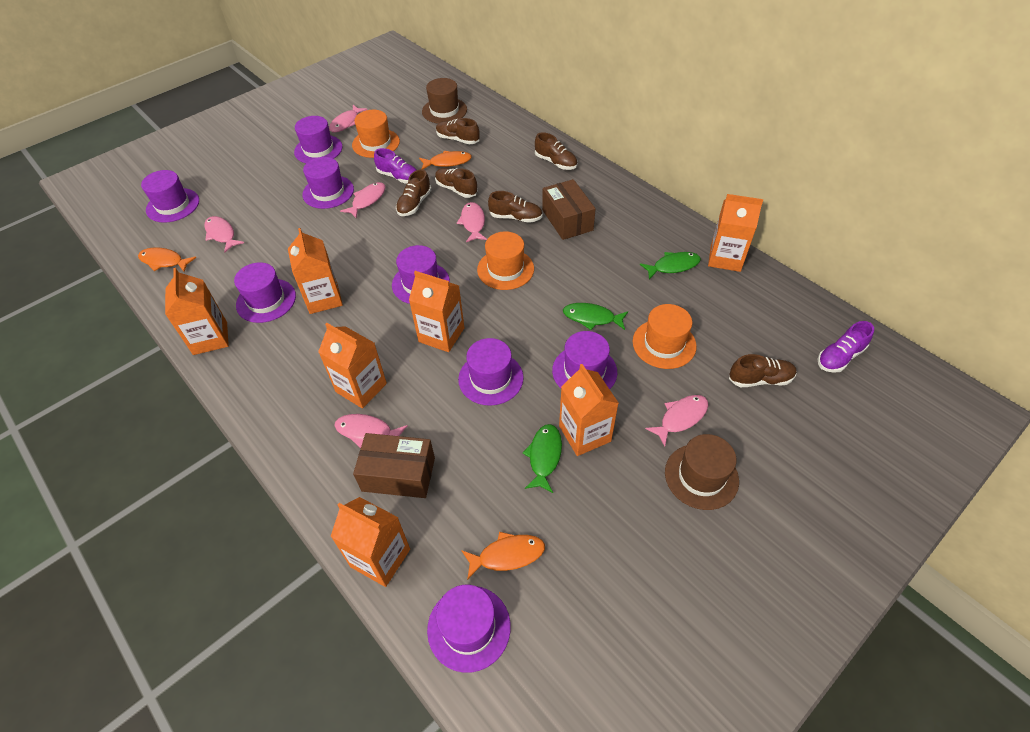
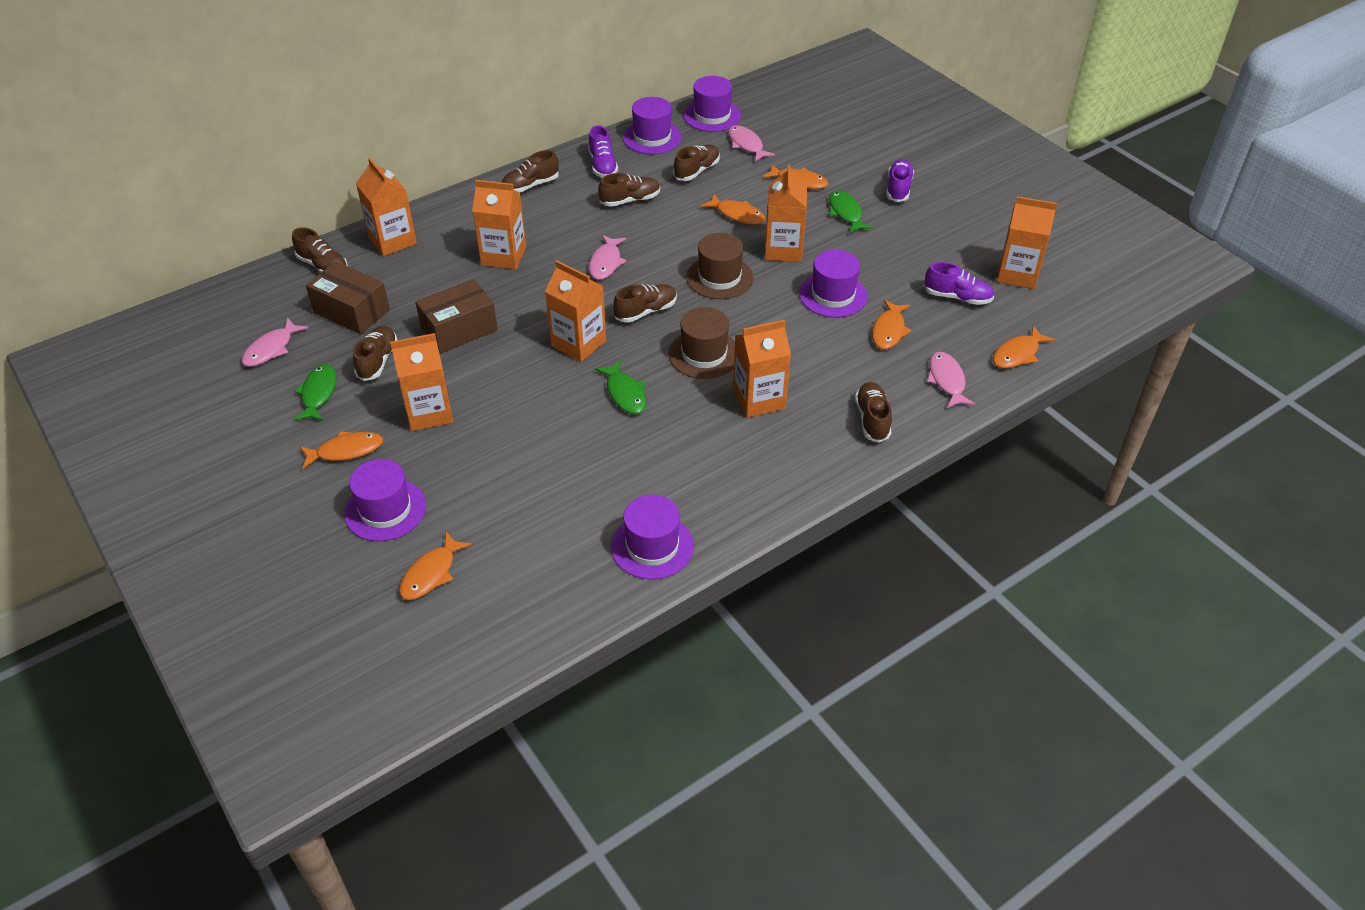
brown shoe: 6 -> 7
orange fish: 3 -> 6
orange hat: 3 -> 0
pink fish: 6 -> 4
purple hat: 8 -> 5
purple shoe: 2 -> 3

